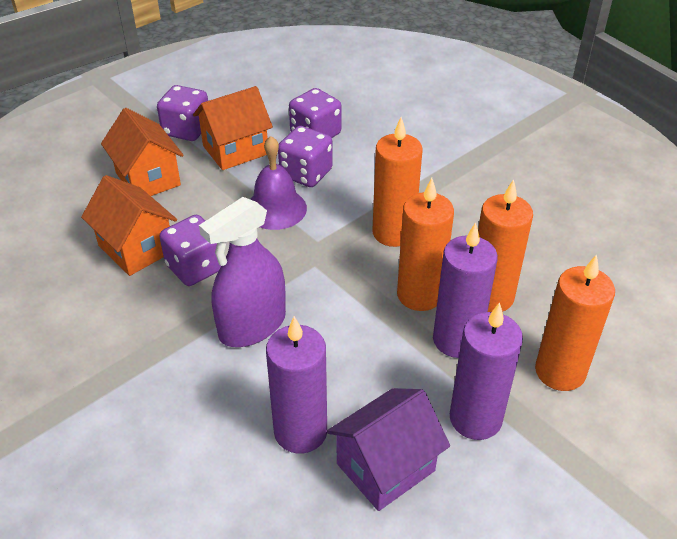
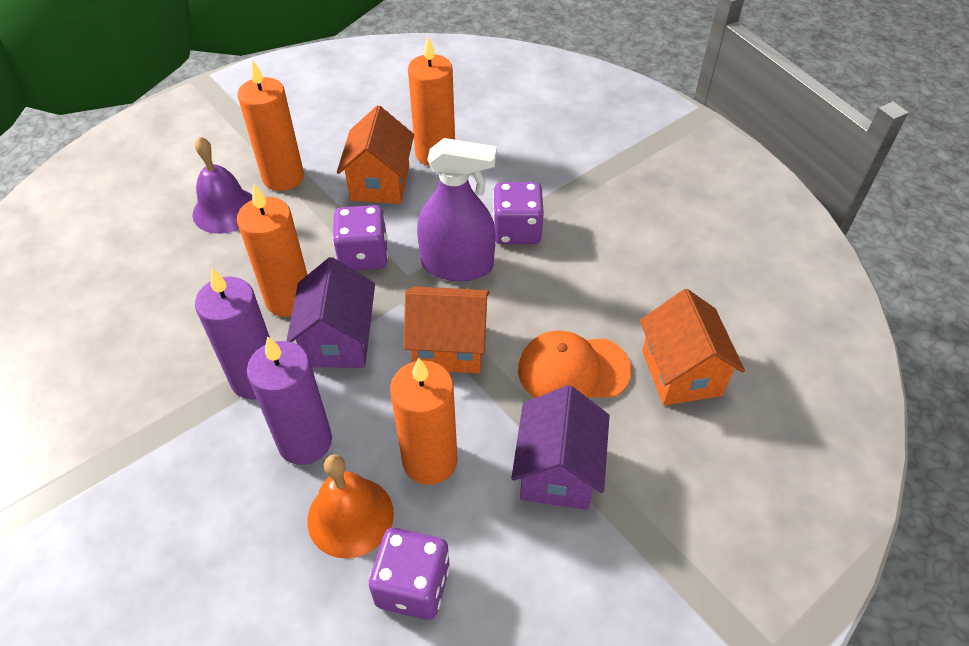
orange bell: 0 -> 1
orange cap: 0 -> 1
purple candle: 3 -> 2
purple dice: 4 -> 3
purple house: 1 -> 2

